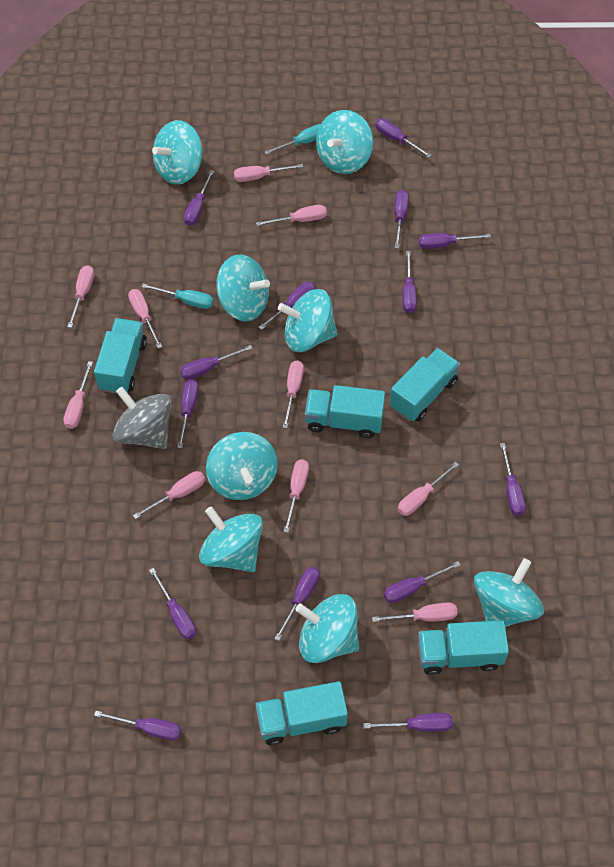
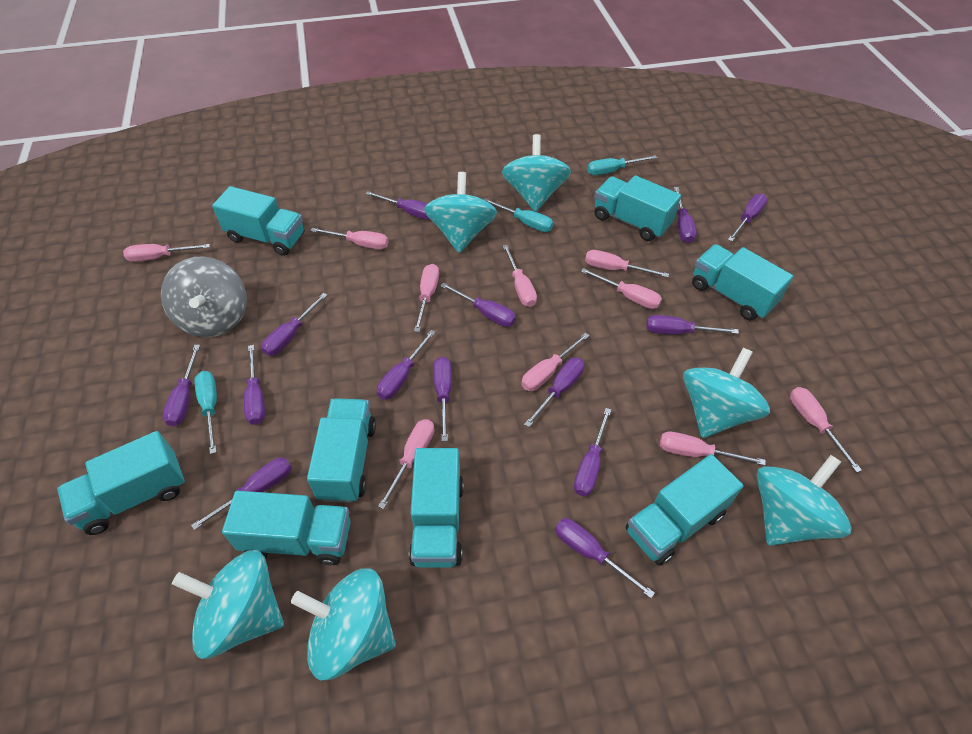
turquoise screwdriver: 2 -> 3
turquoise spinning top: 8 -> 6
turquoise truck: 5 -> 8

